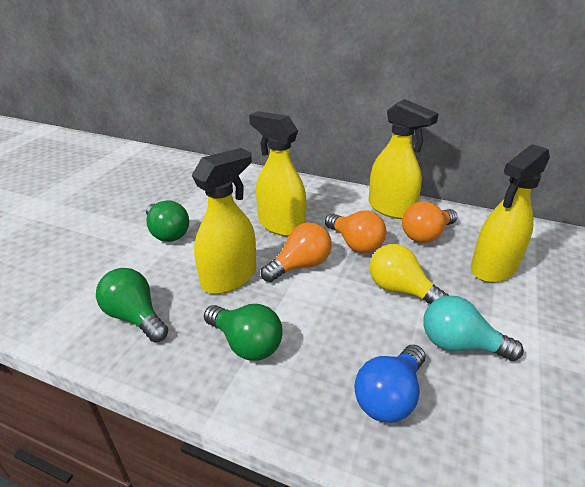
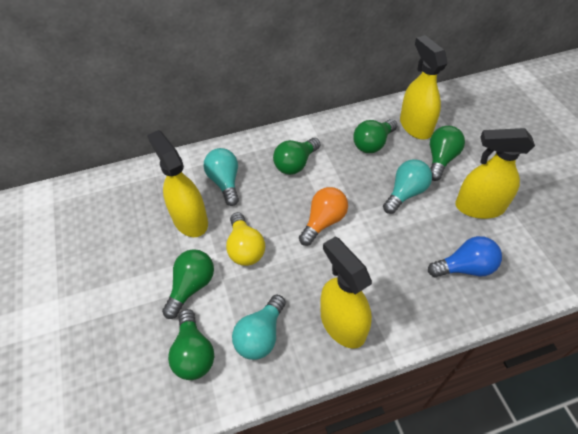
green light bulb: 3 -> 5
orange light bulb: 3 -> 1
turquoise light bulb: 1 -> 3

